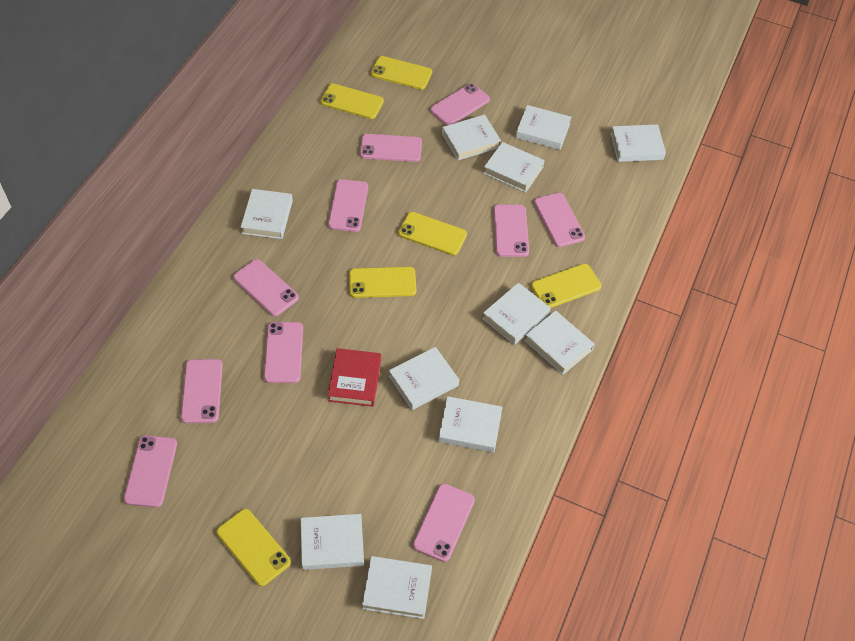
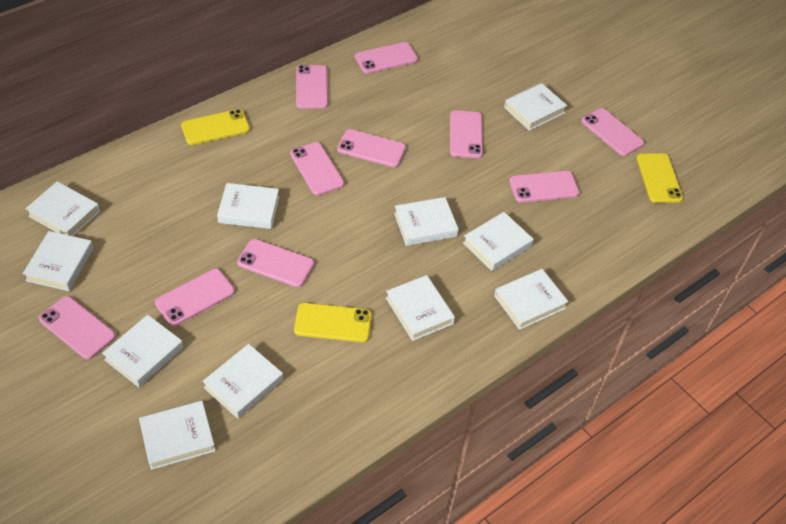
red book: 1 -> 0
yellow phone: 6 -> 3

